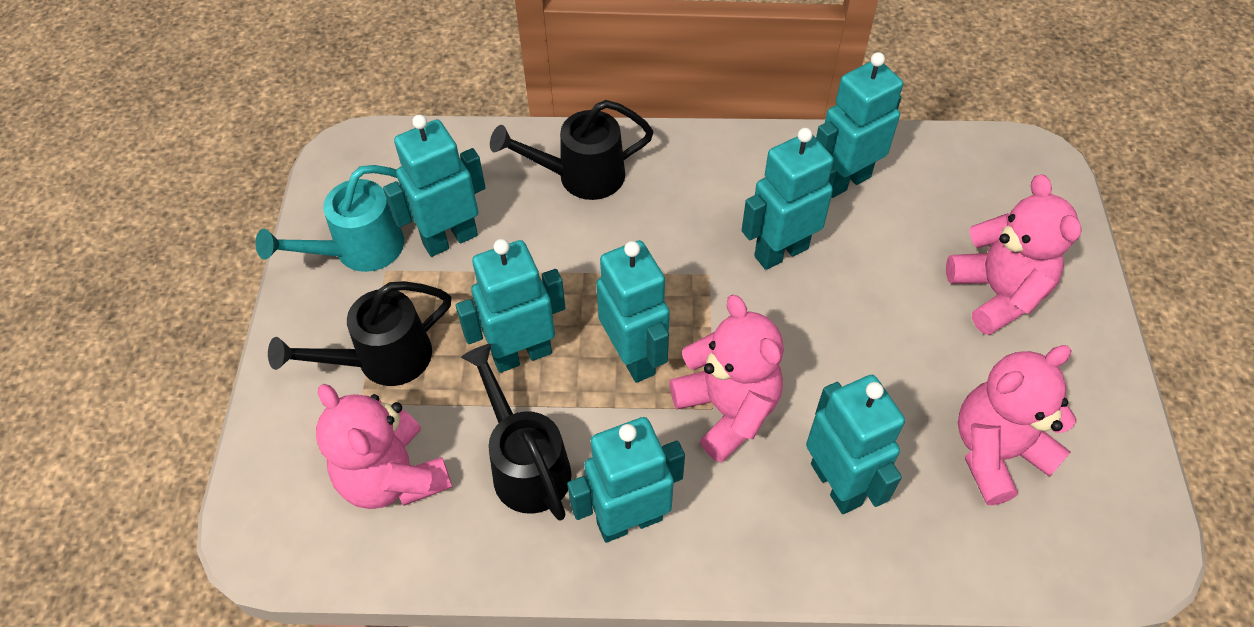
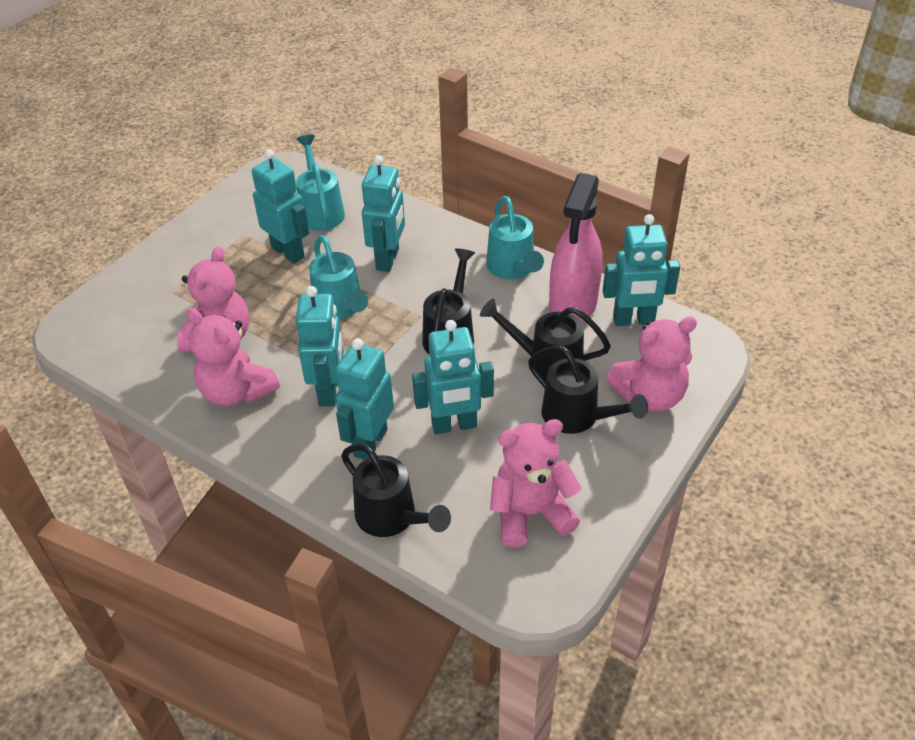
black watering can: 3 -> 4
pink spray bottle: 0 -> 1
turquoise robot: 7 -> 6
turquoise watering can: 1 -> 3

